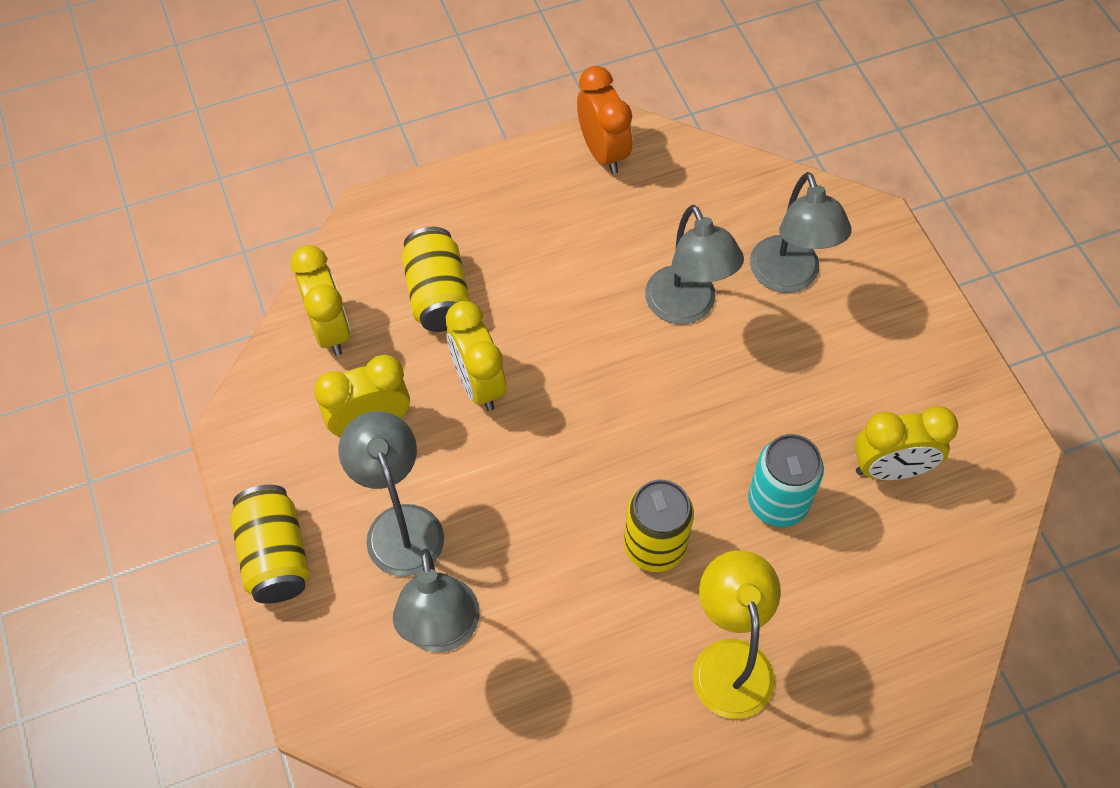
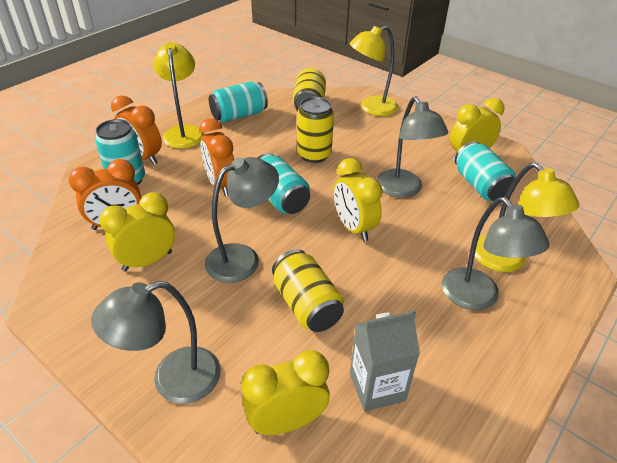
grey carton: 0 -> 1
orange clock: 1 -> 3
turquoise can: 1 -> 4
yellow lamp: 1 -> 3

